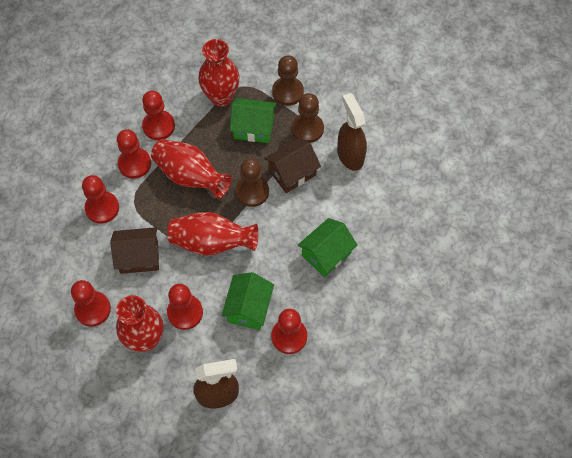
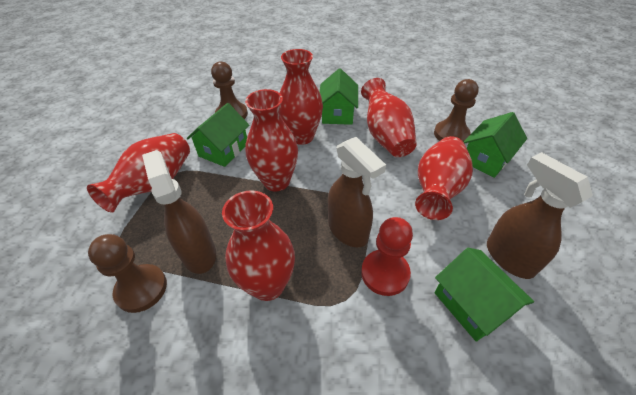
brown house: 2 -> 0
brown spray bottle: 2 -> 3
green house: 3 -> 4
red pawn: 6 -> 1
red vase: 4 -> 6

